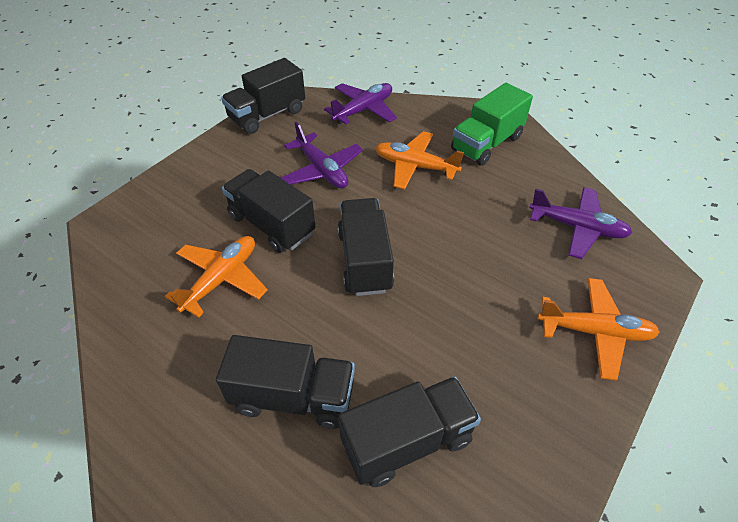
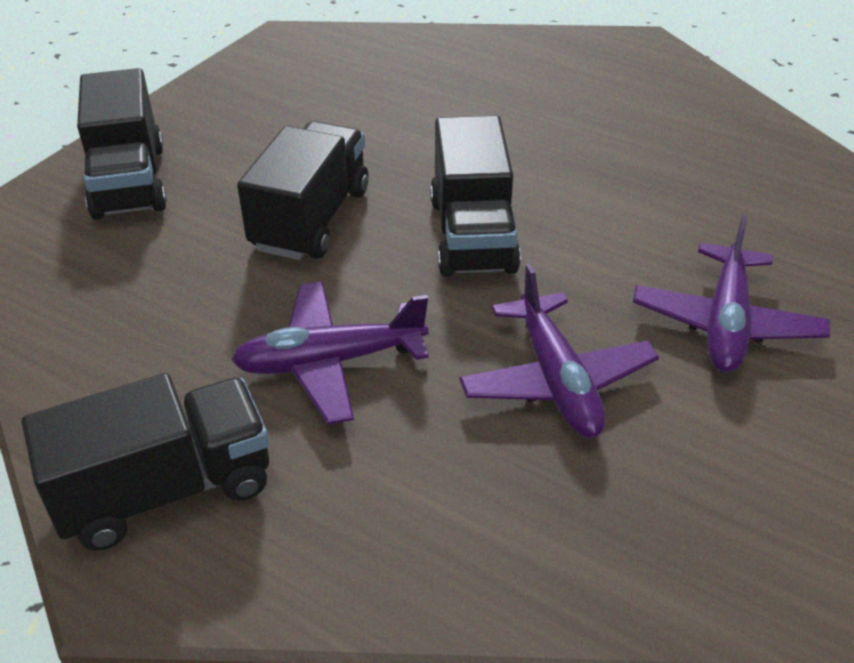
black truck: 5 -> 4
green truck: 1 -> 0
orange plane: 3 -> 0

